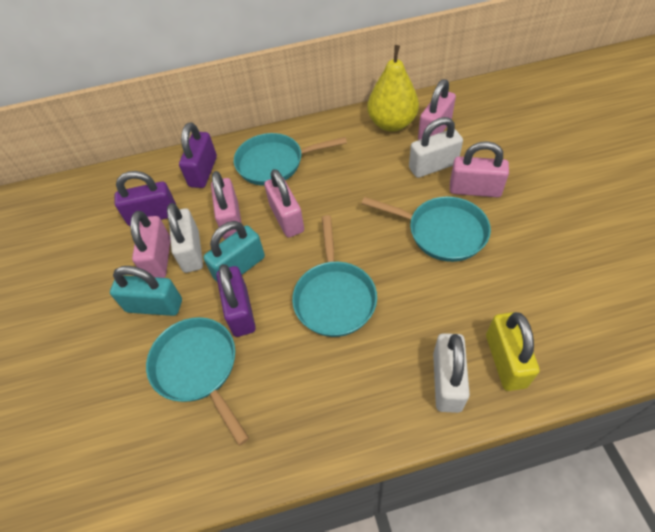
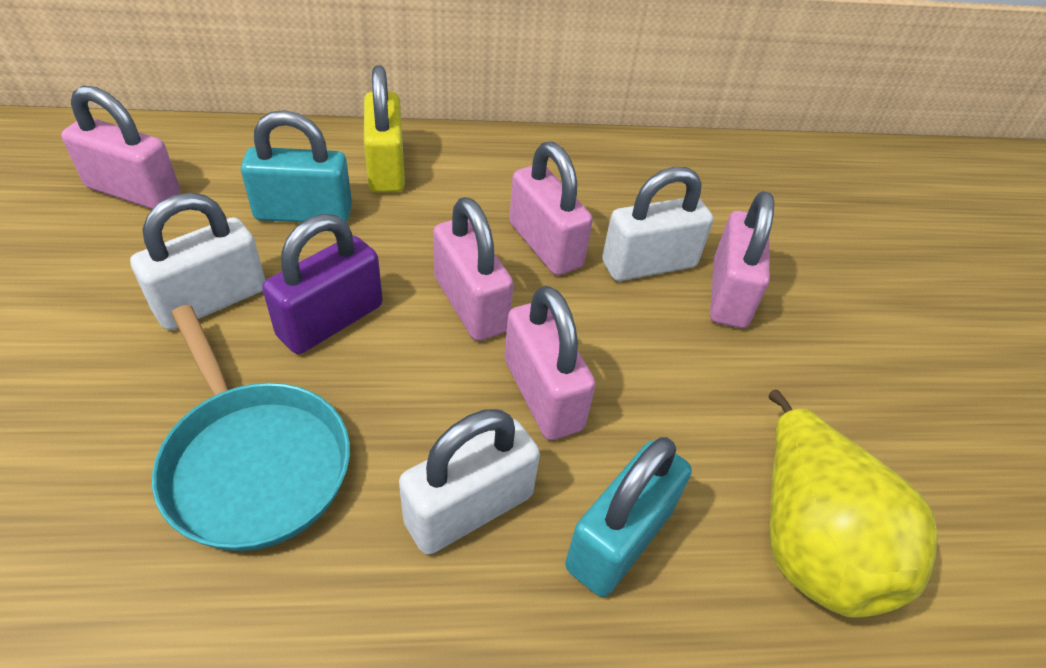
purple padlock: 3 -> 1
turquoise pan: 4 -> 1

